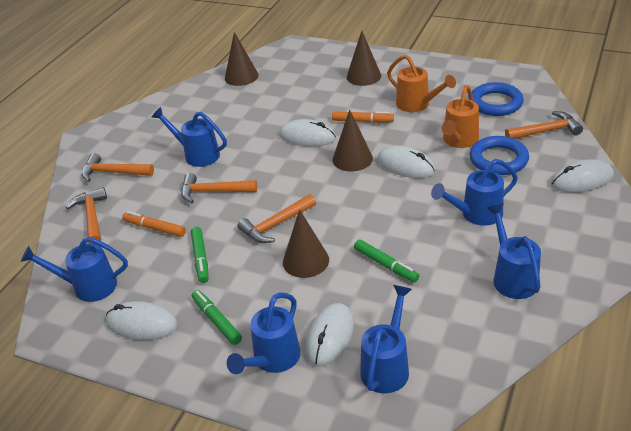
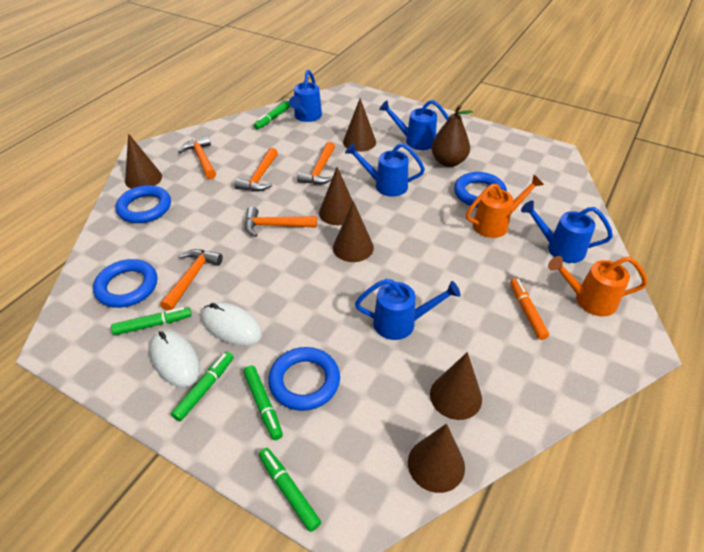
blue ring: 2 -> 4
blue watering can: 6 -> 5
brown cone: 4 -> 6
brown pear: 0 -> 1
green marker: 3 -> 5
orange marker: 2 -> 1
white mouse: 5 -> 2

